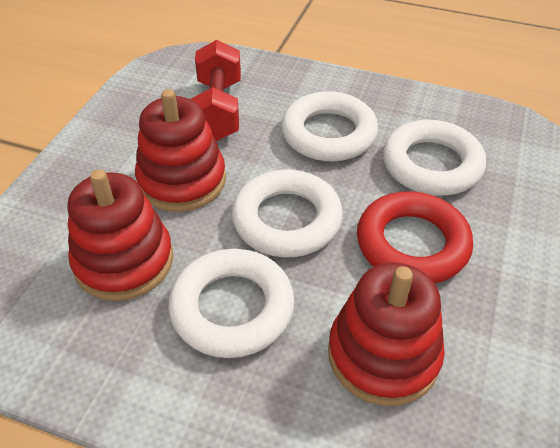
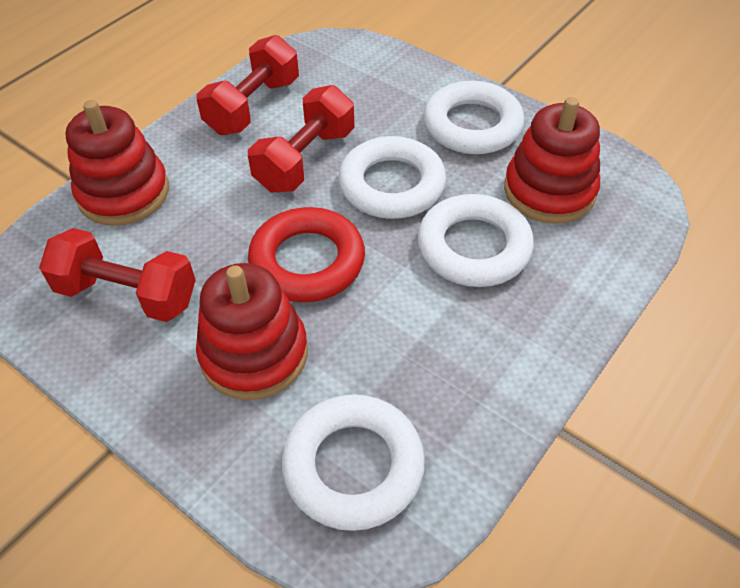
red dumbbell: 1 -> 3

